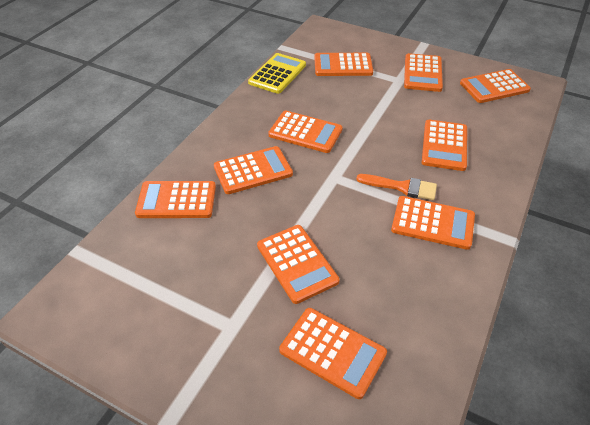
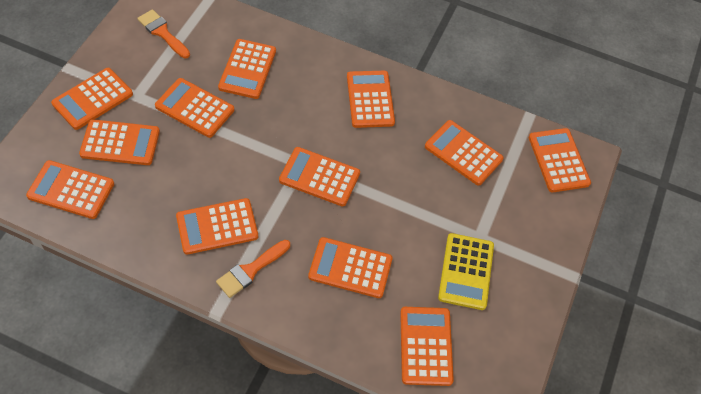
orange brush: 1 -> 2
orange calculator: 10 -> 12

